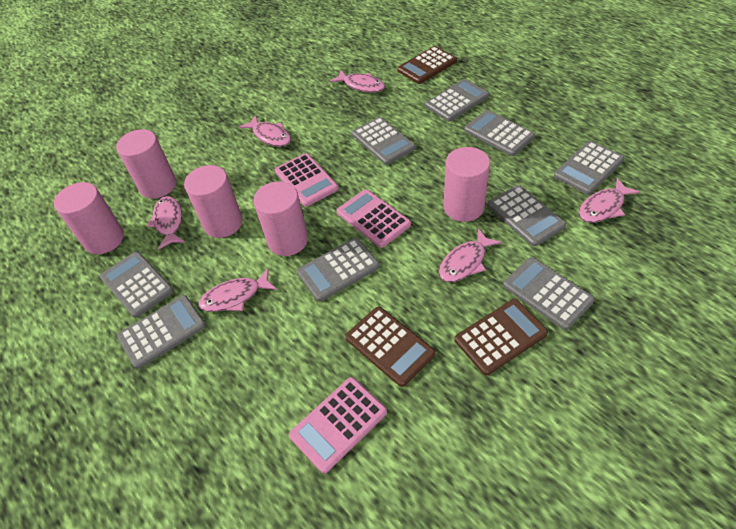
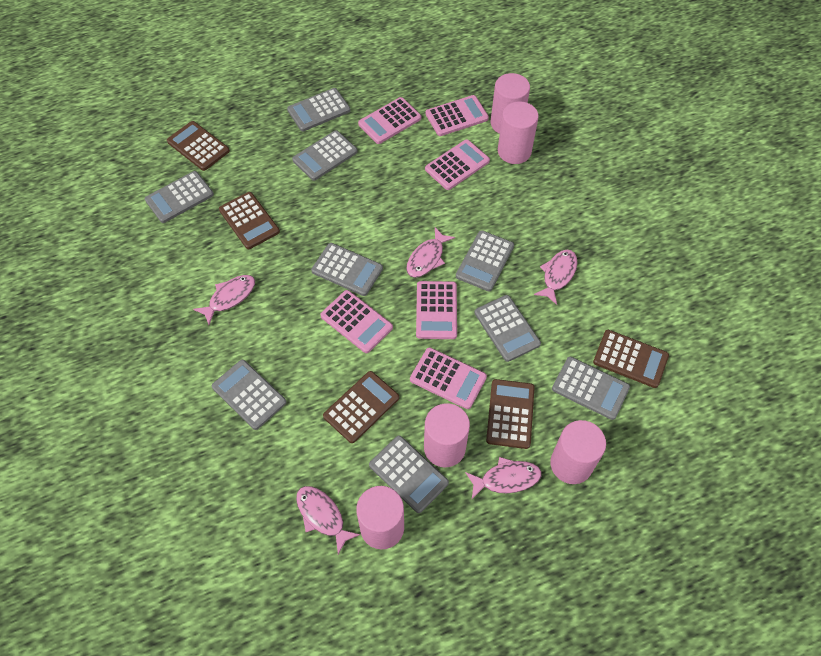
brown calculator: 3 -> 5
pink calculator: 3 -> 6
pink fish: 6 -> 5

